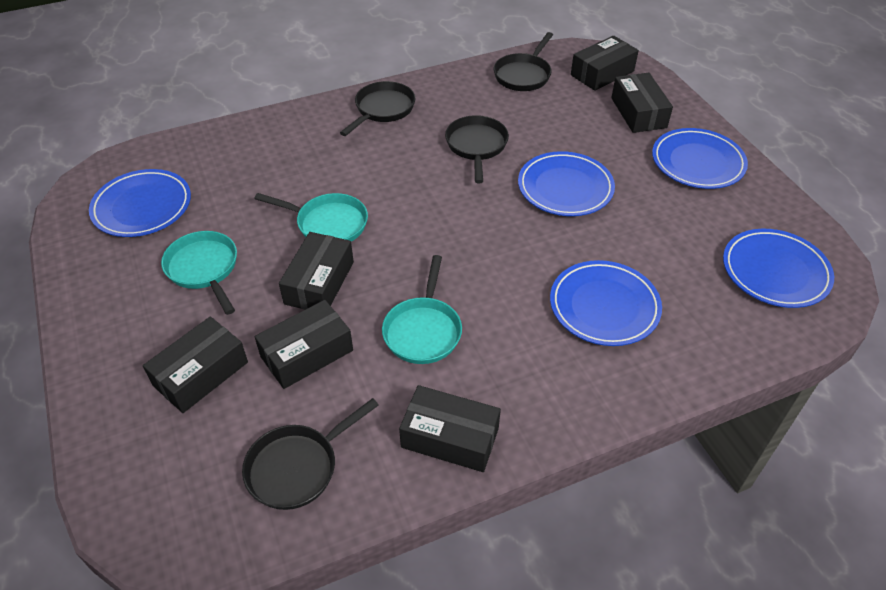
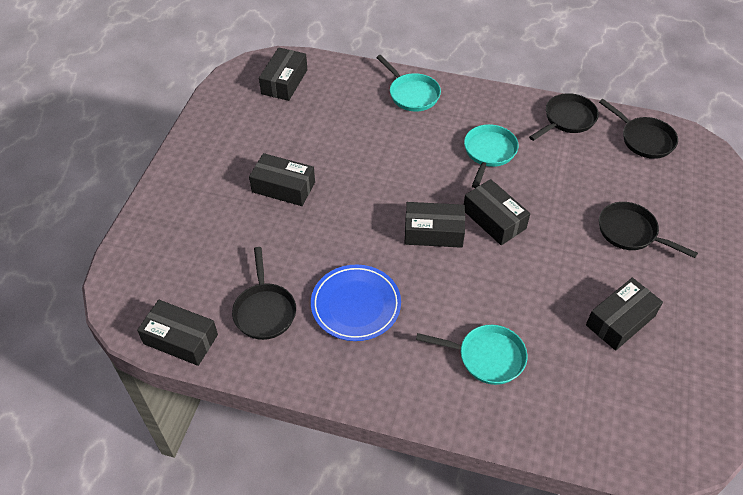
blue plate: 5 -> 1

